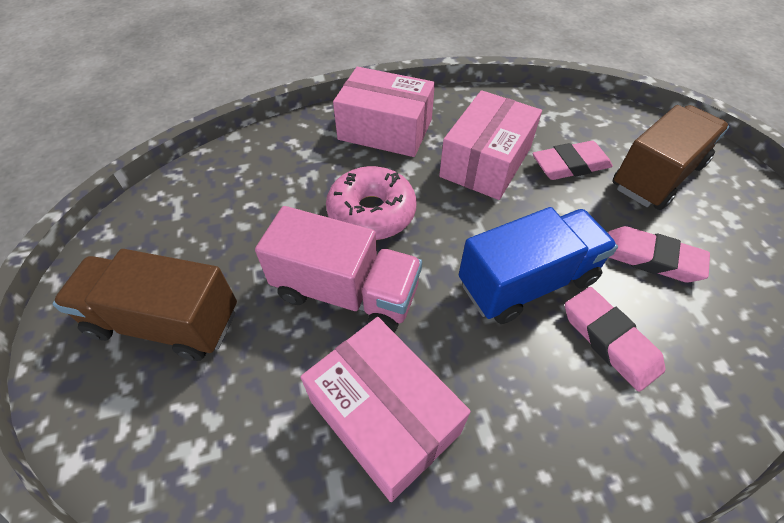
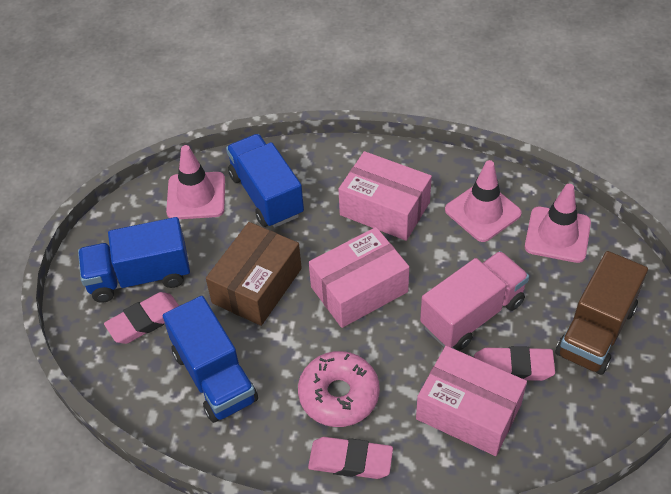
blue truck: 1 -> 3
brown box: 0 -> 1
brown truck: 2 -> 1
pink traffic cone: 0 -> 3

